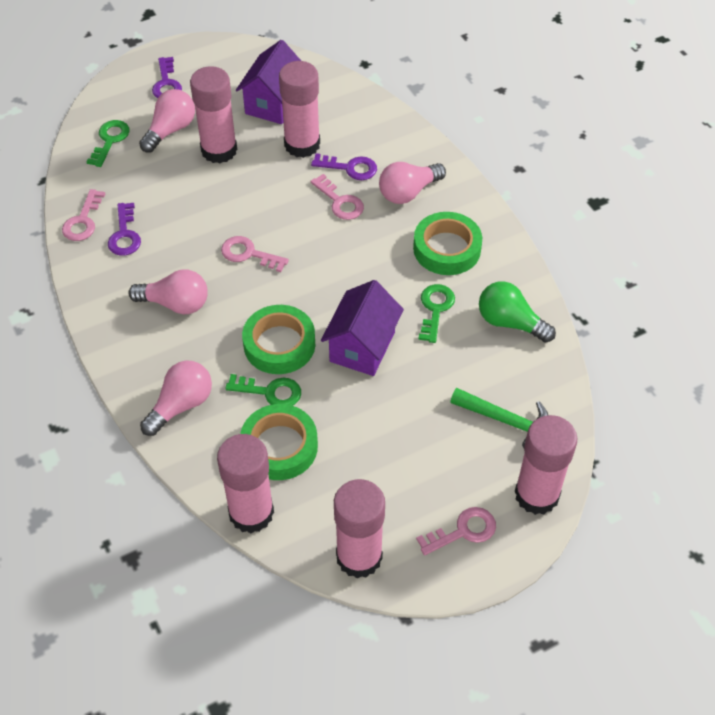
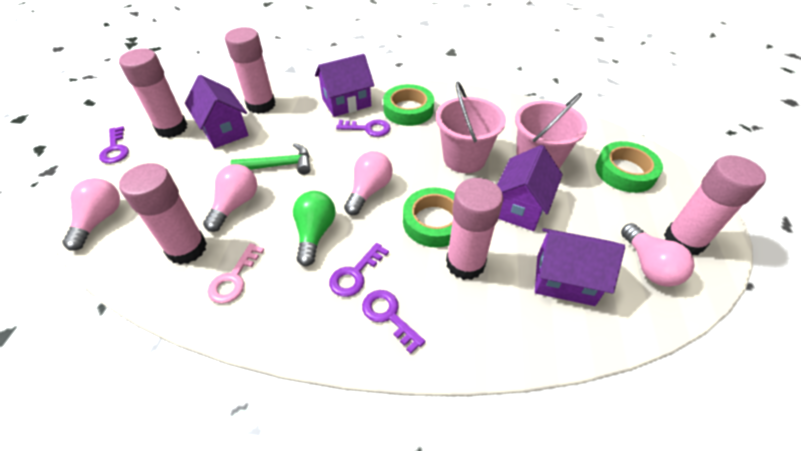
green key: 3 -> 0
pink bucket: 0 -> 2
pink key: 4 -> 1
purple house: 2 -> 4
purple key: 3 -> 4

